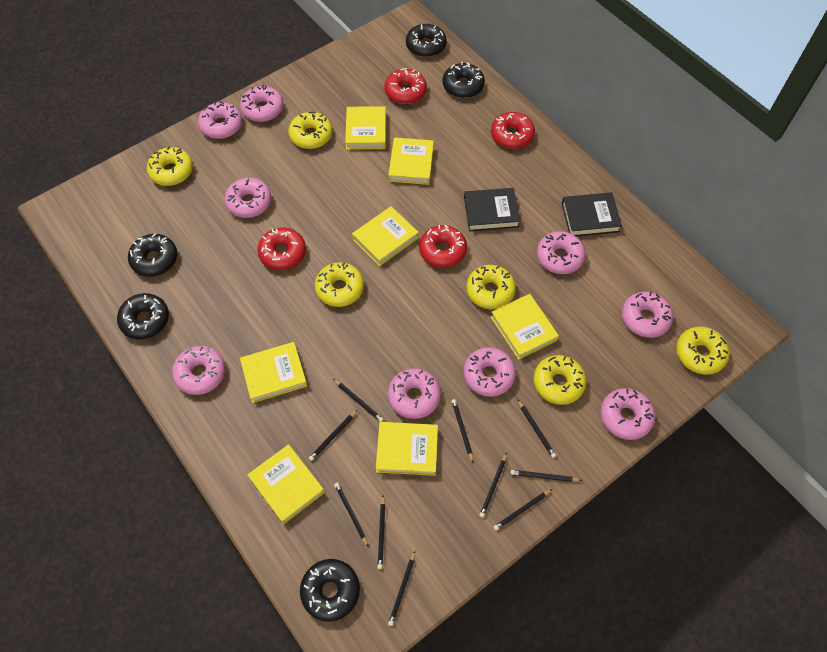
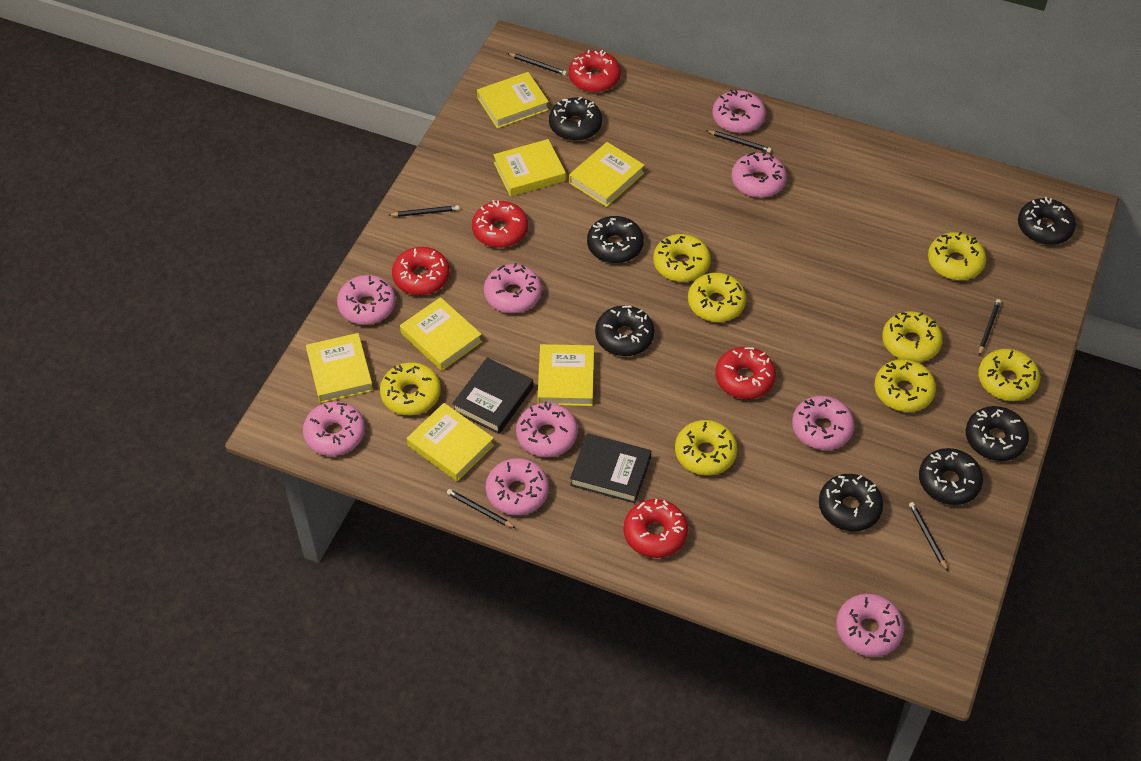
black donut: 5 -> 7
black pencil: 10 -> 6
red donut: 4 -> 5
yellow donut: 6 -> 8

